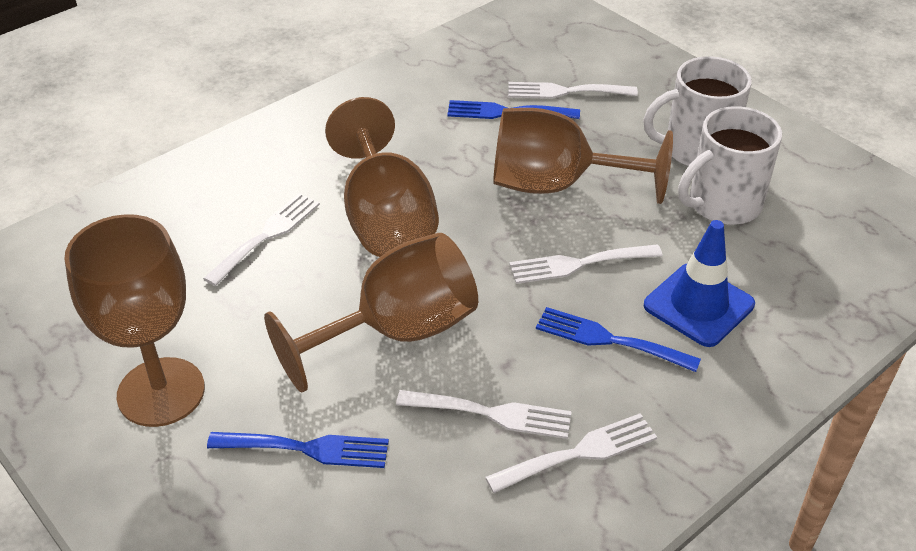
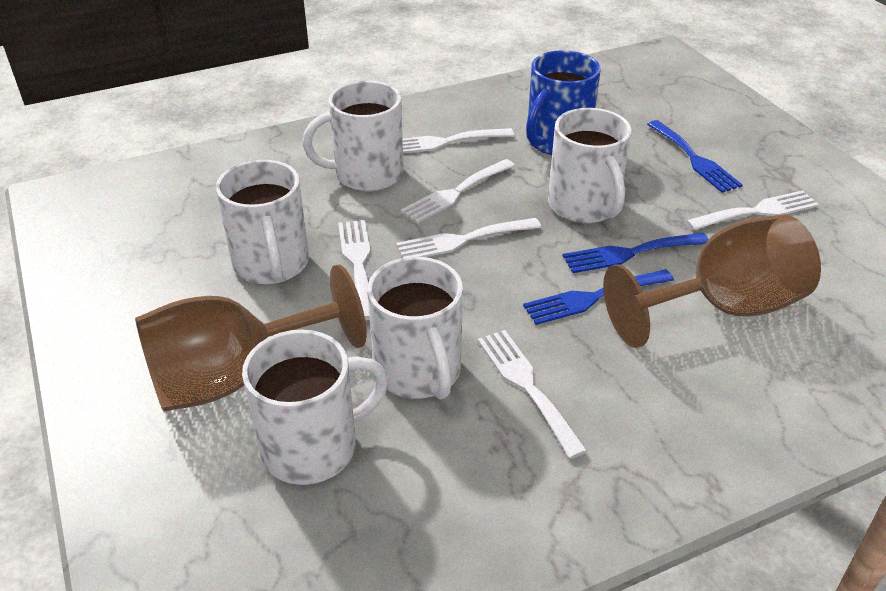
blue mug: 0 -> 1
blue traffic cone: 1 -> 0
brown goblet: 4 -> 2
white fork: 5 -> 6
white mug: 2 -> 5

